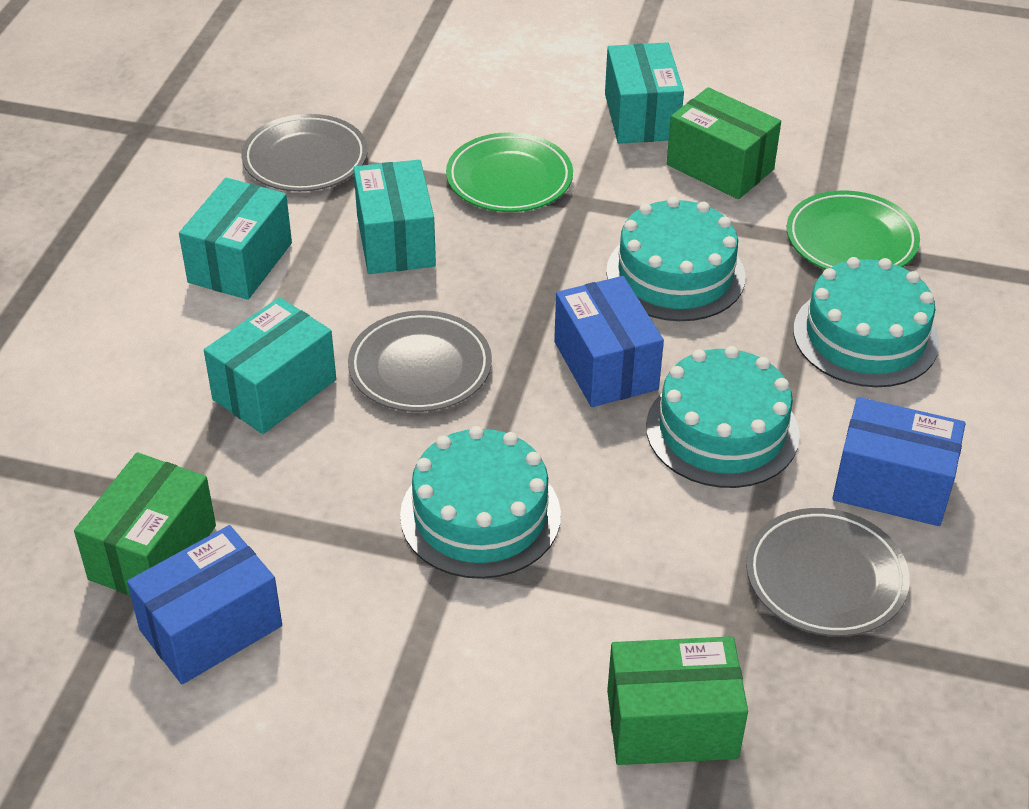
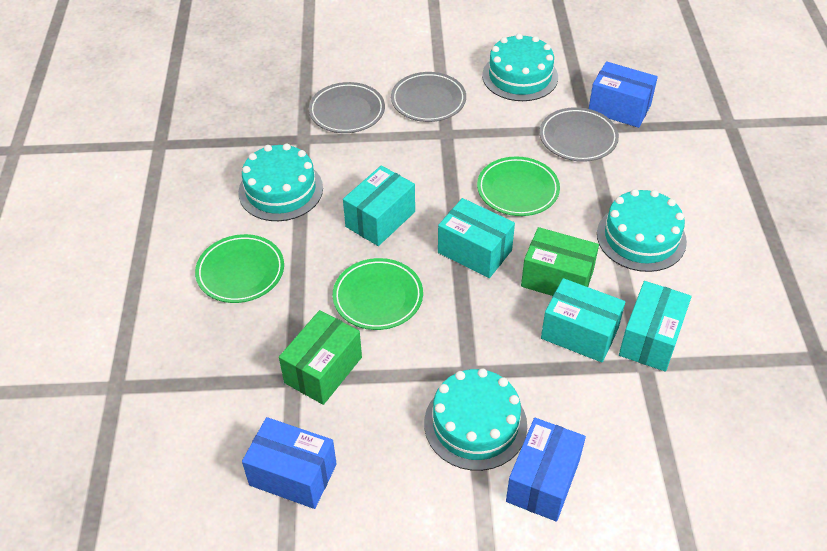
green box: 3 -> 2
green plate: 2 -> 3

